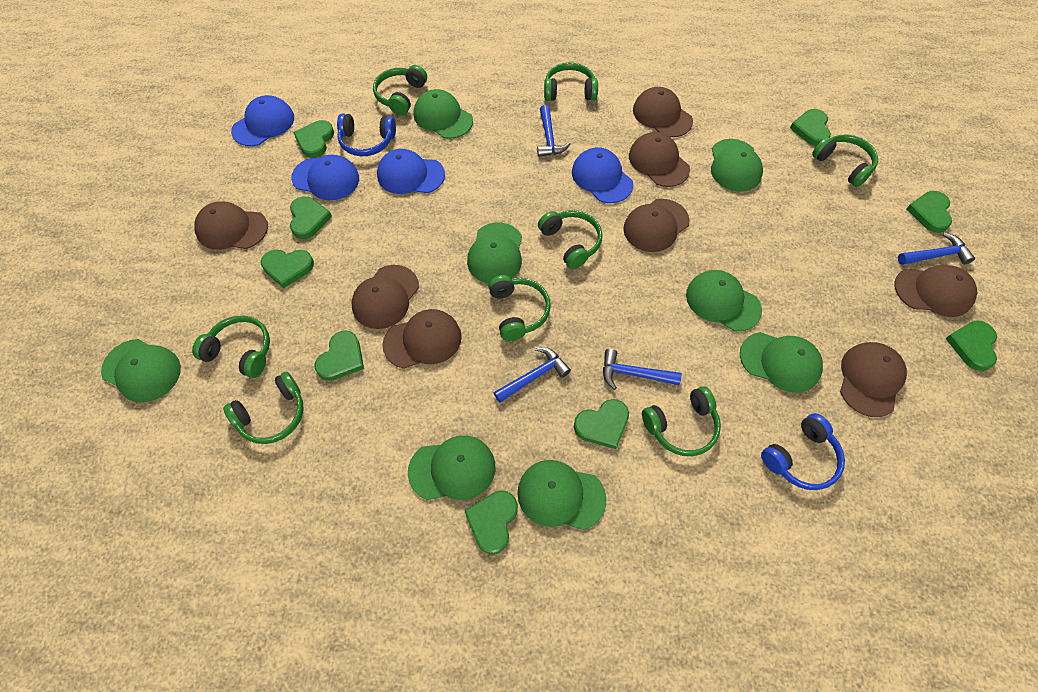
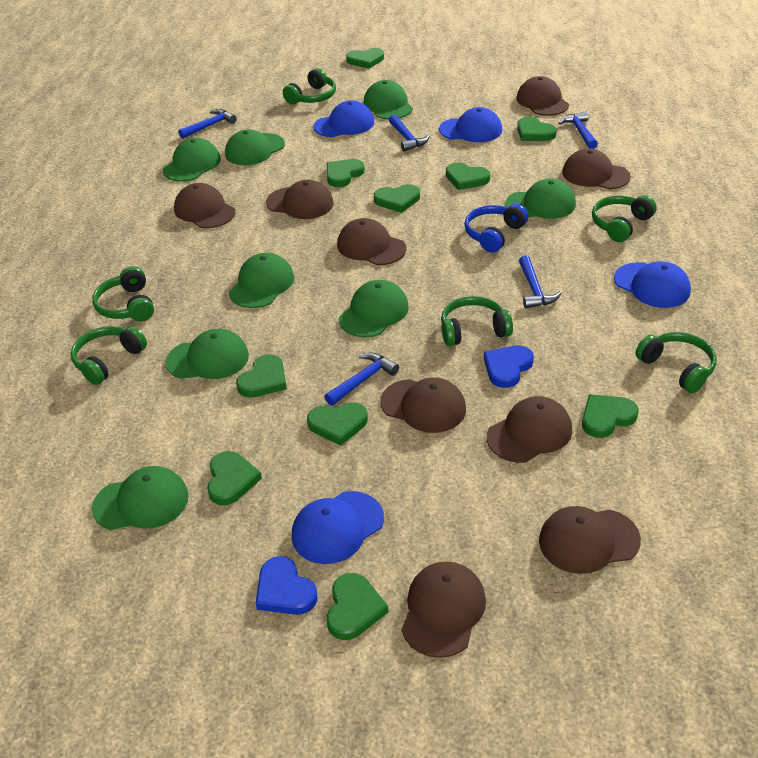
blue hammer: 4 -> 5
blue headphones: 2 -> 1
blue heart: 0 -> 2
brown cap: 8 -> 9
green headphones: 8 -> 6
green heart: 9 -> 10

